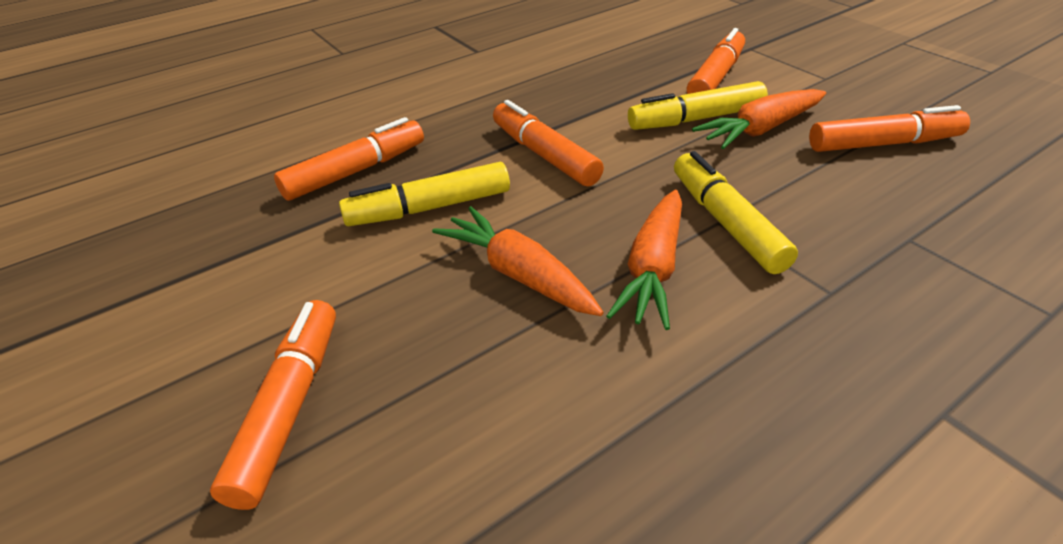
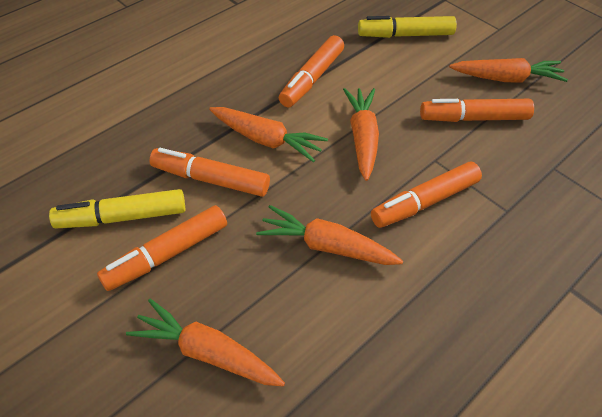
orange carrot: 3 -> 5
yellow marker: 3 -> 2

